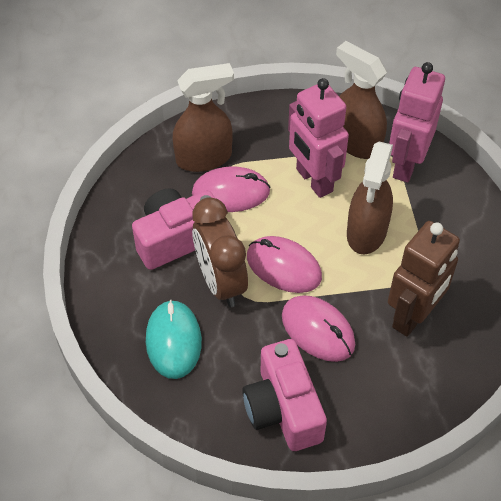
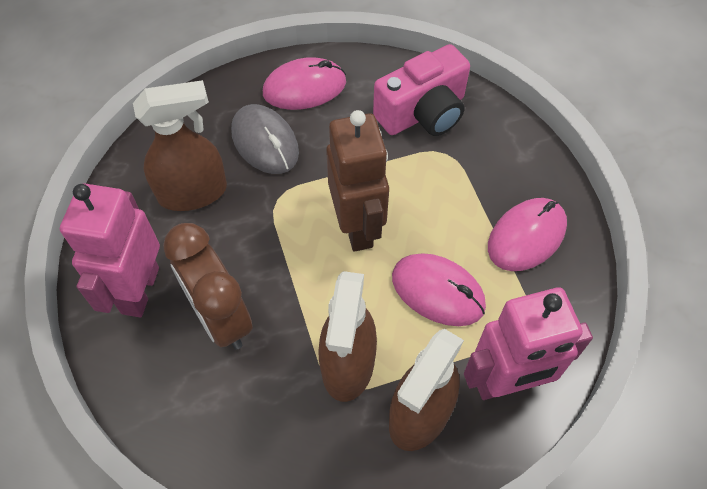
grey mouse: 0 -> 1
pink camera: 2 -> 1
turquoise mouse: 1 -> 0

